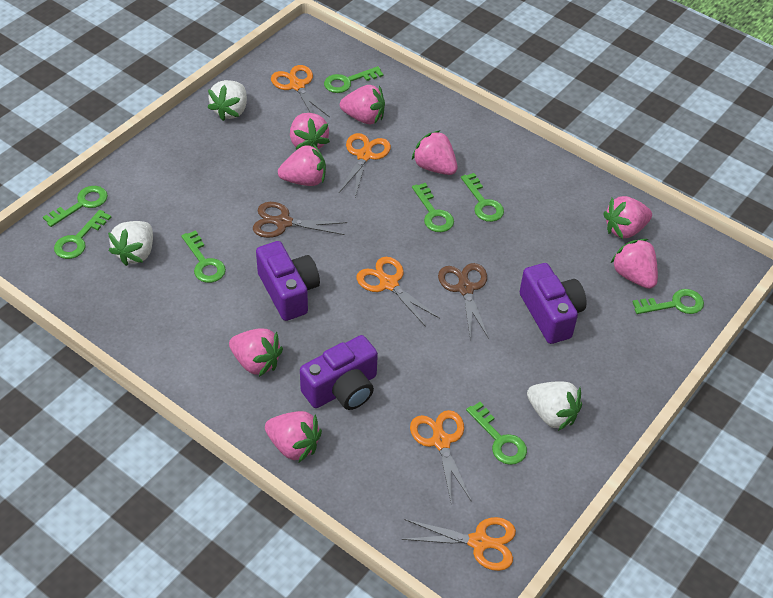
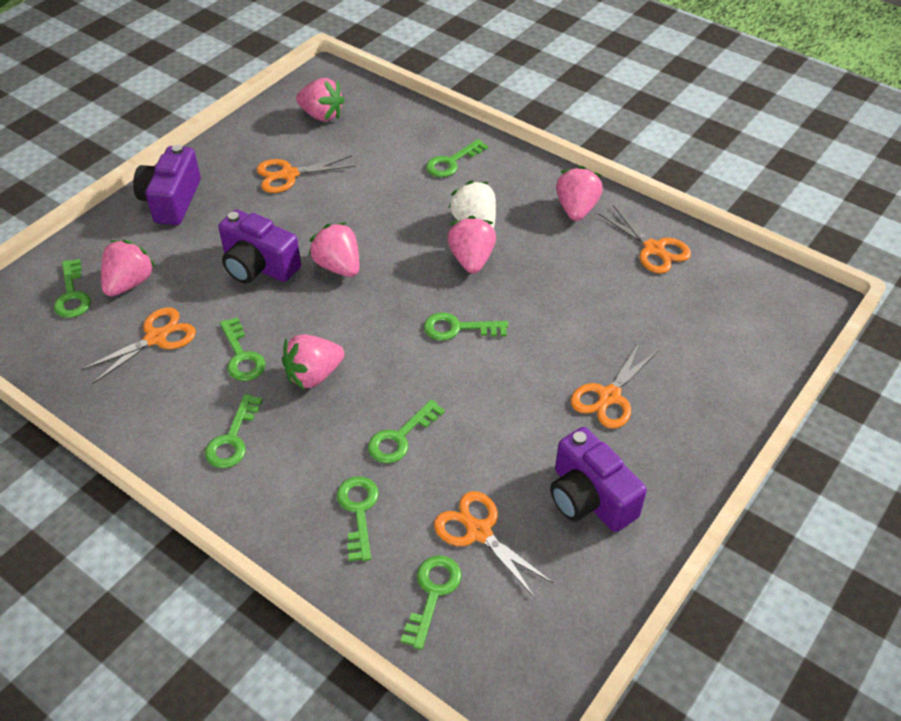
brown scissors: 2 -> 0
pink strawberry: 8 -> 6
white strawberry: 3 -> 1

